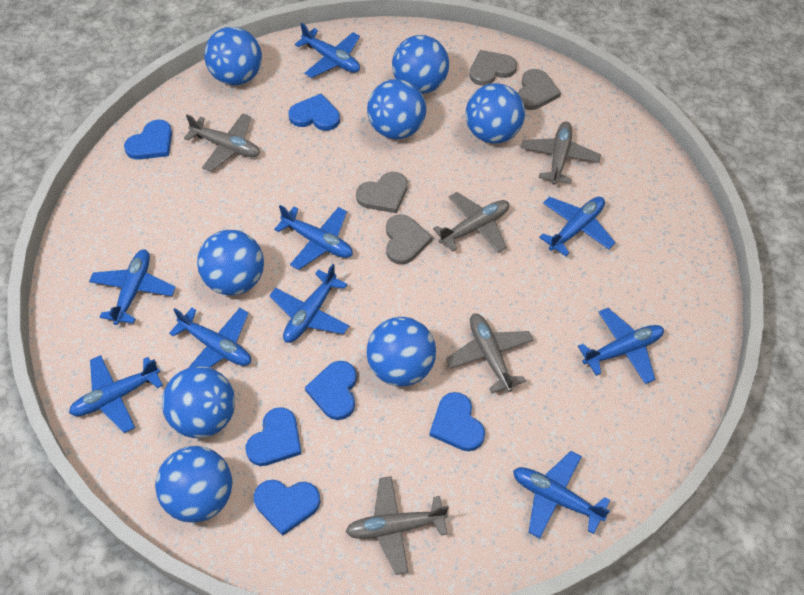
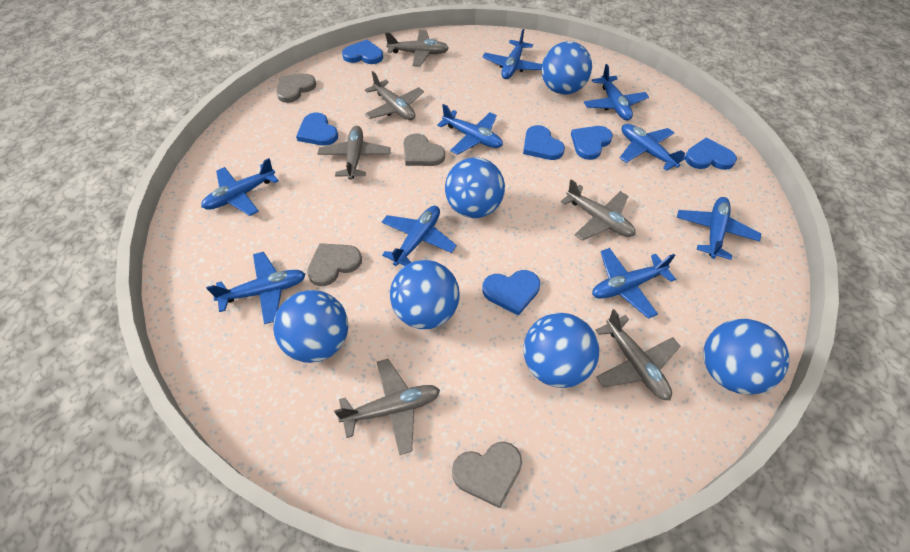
blue ball: 8 -> 6
grey plane: 5 -> 6

